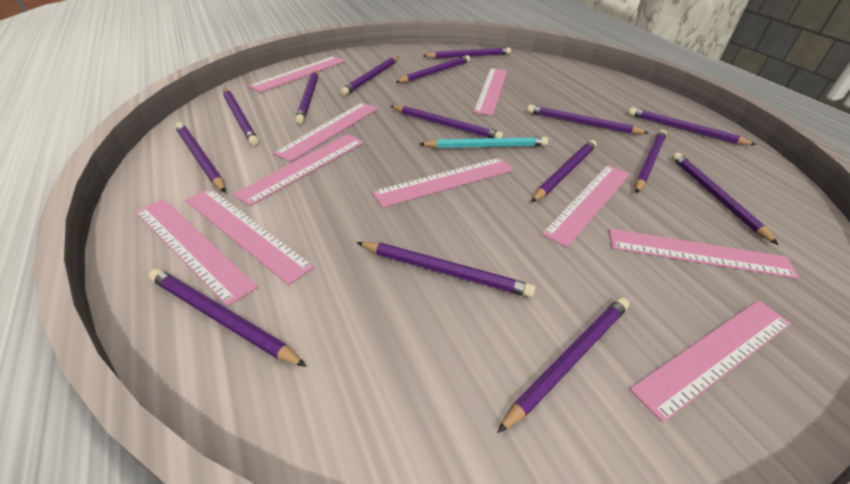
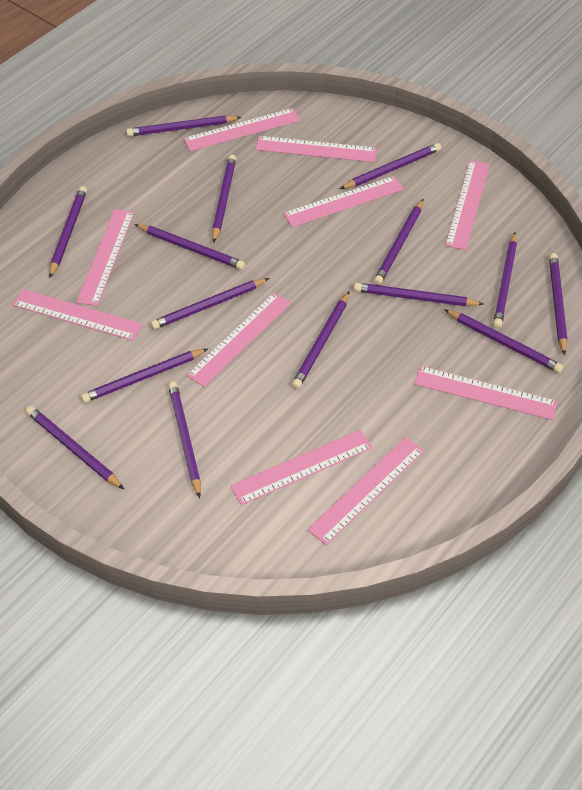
turquoise pencil: 1 -> 0

